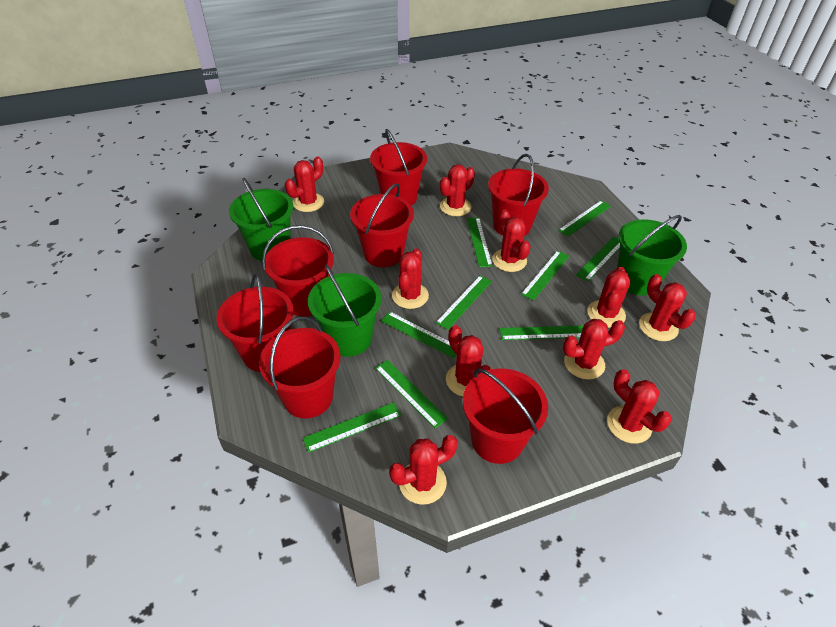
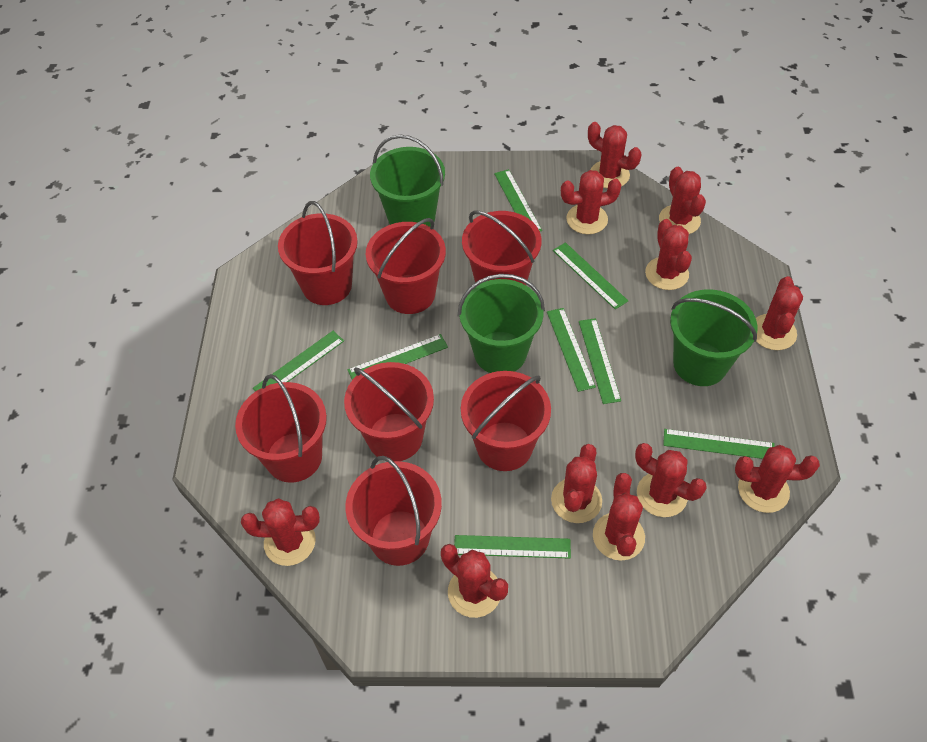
green ruler: 9 -> 8
red cactus: 10 -> 11

